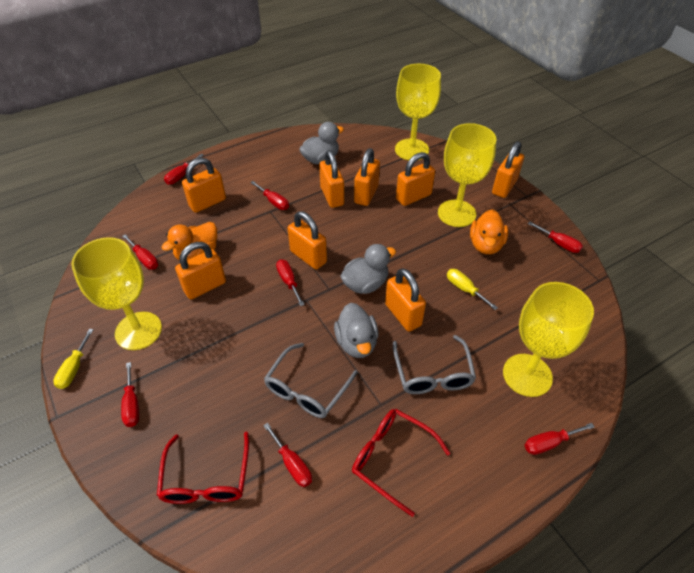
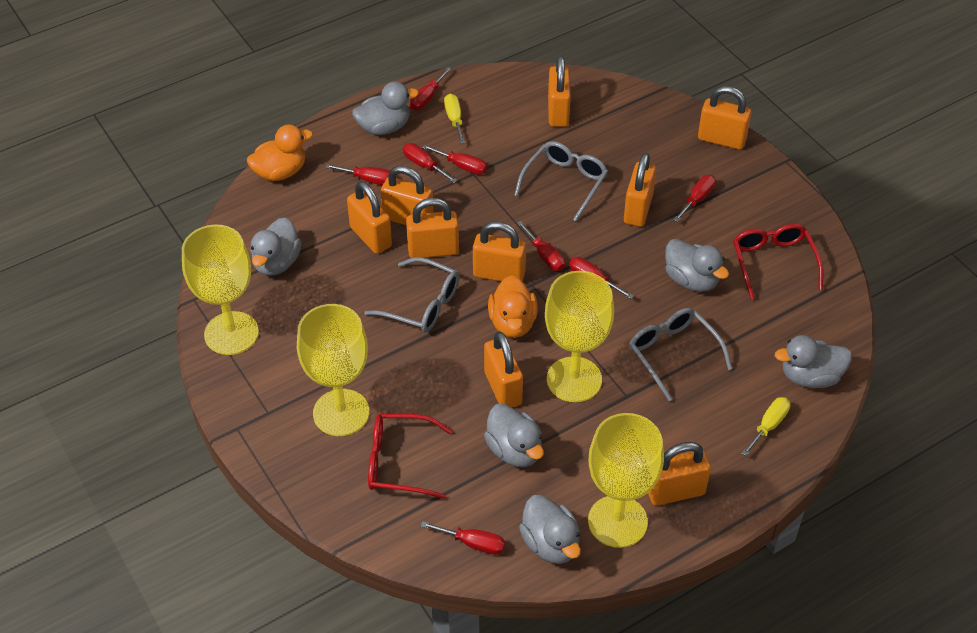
grey duck: 3 -> 6
grey glasses: 2 -> 3
orange padlock: 8 -> 9

